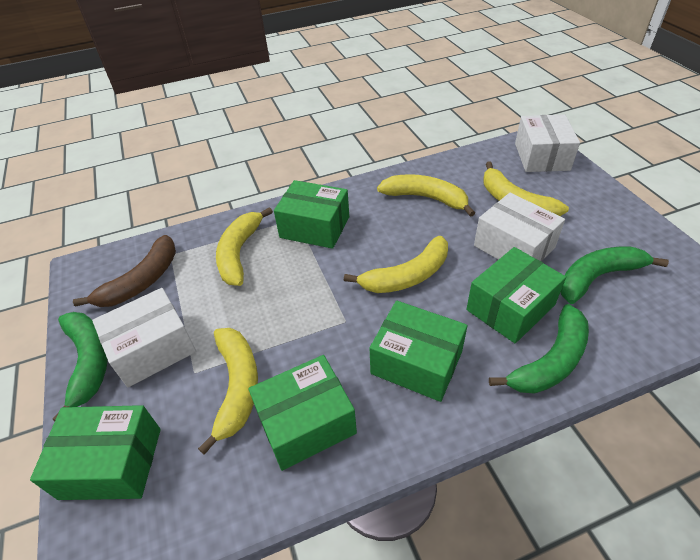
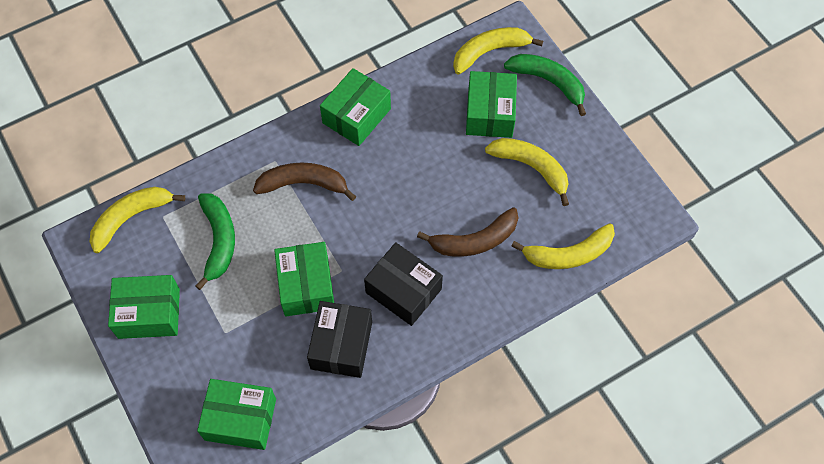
black box: 0 -> 2
brown banana: 1 -> 2
green banana: 3 -> 2
white box: 3 -> 0
yellow banana: 5 -> 4

